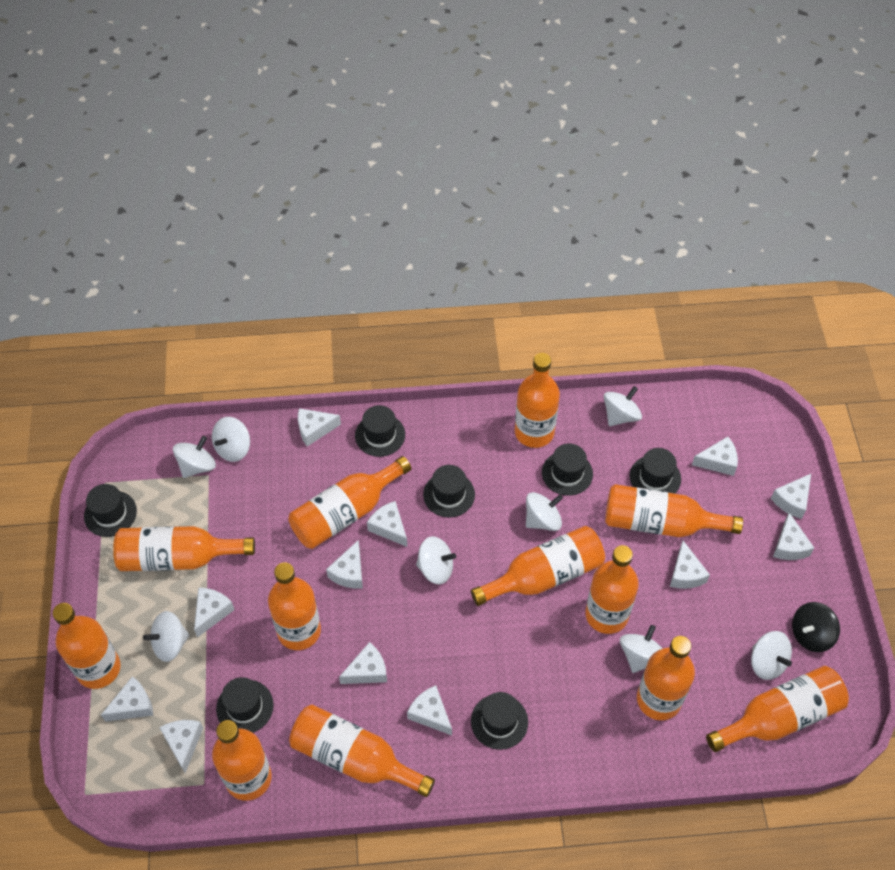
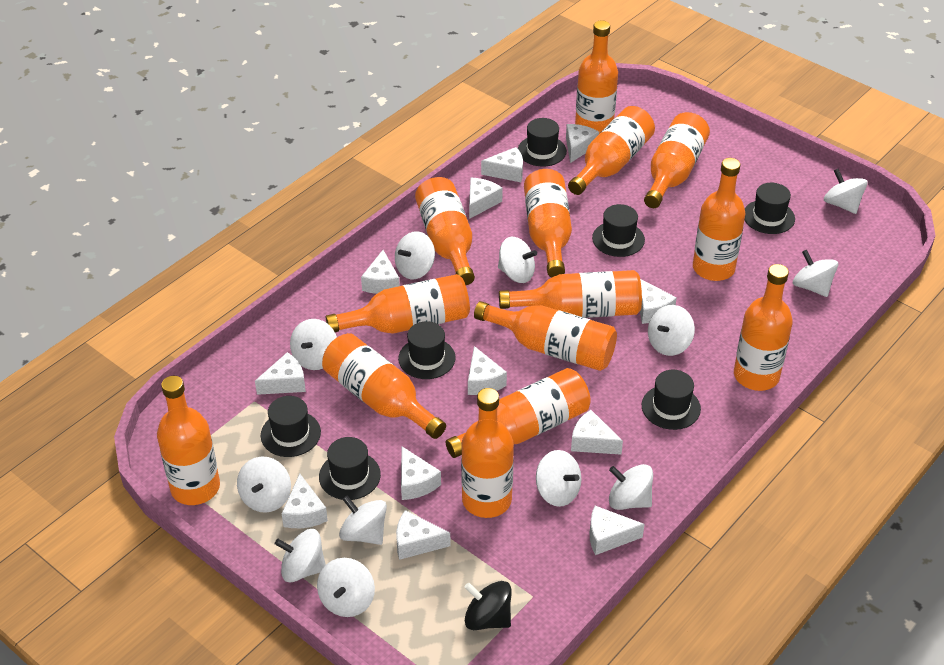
orange bottle: 12 -> 14
white spinning top: 8 -> 12

